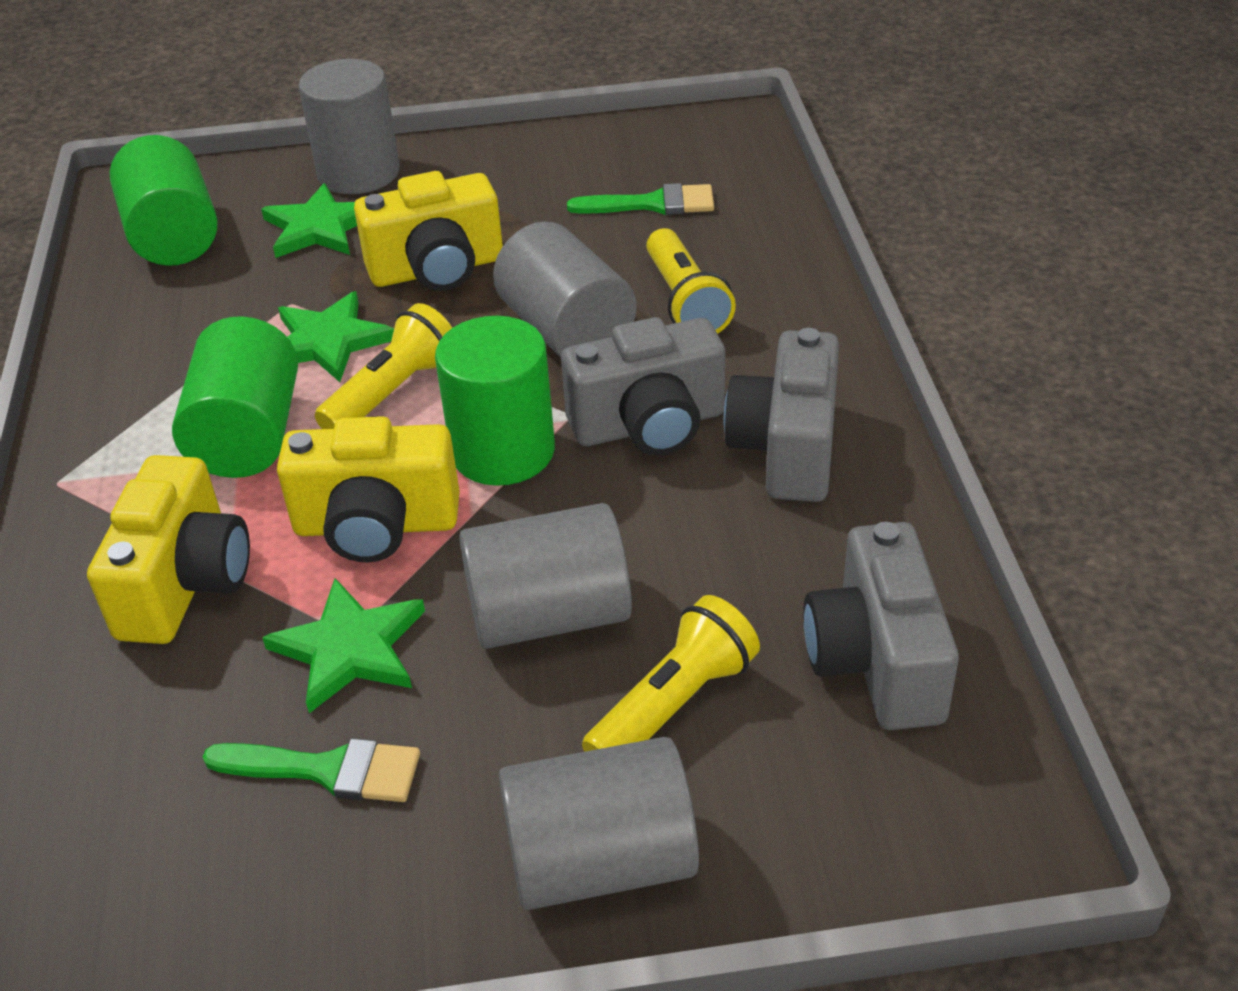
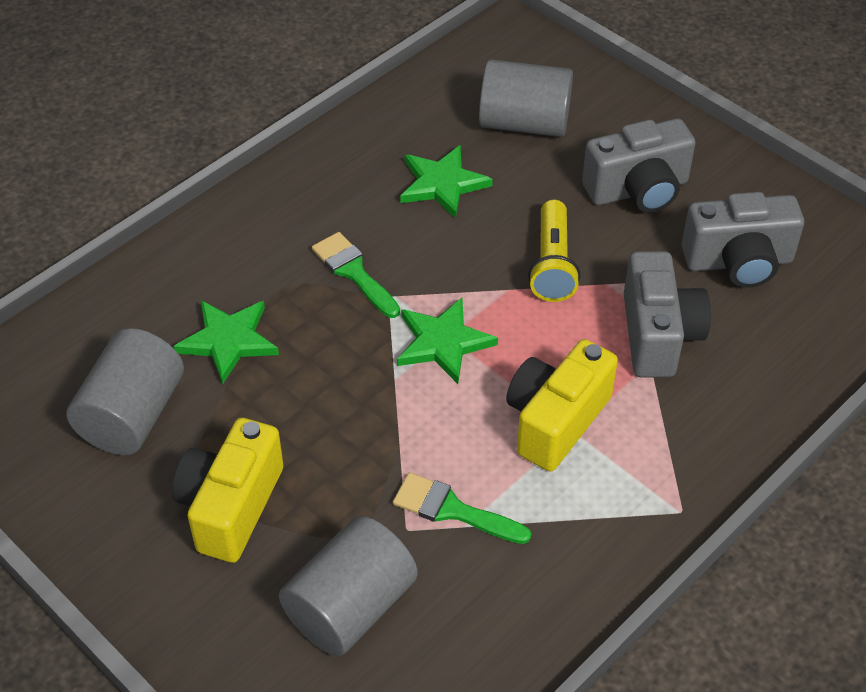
green cylinder: 3 -> 0
grey cylinder: 4 -> 3
yellow camera: 3 -> 2
yellow flashlight: 3 -> 1

